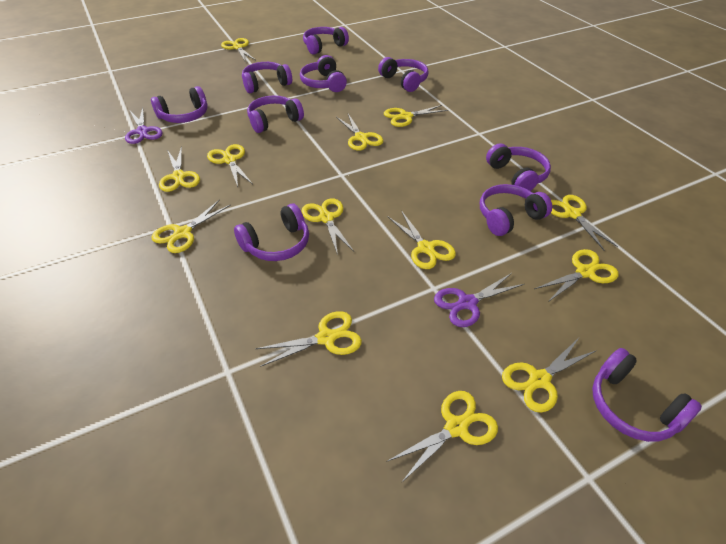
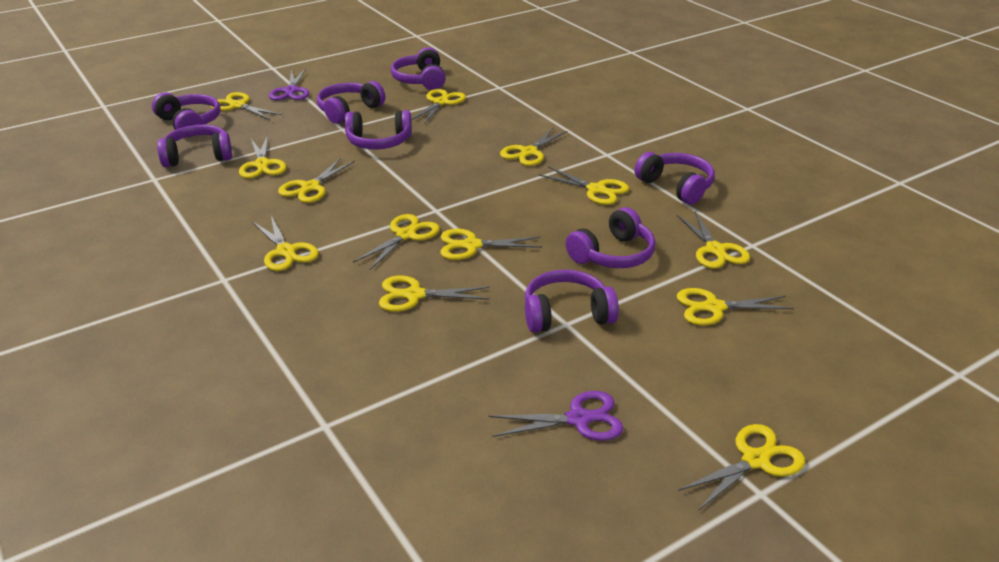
purple headphones: 10 -> 8

